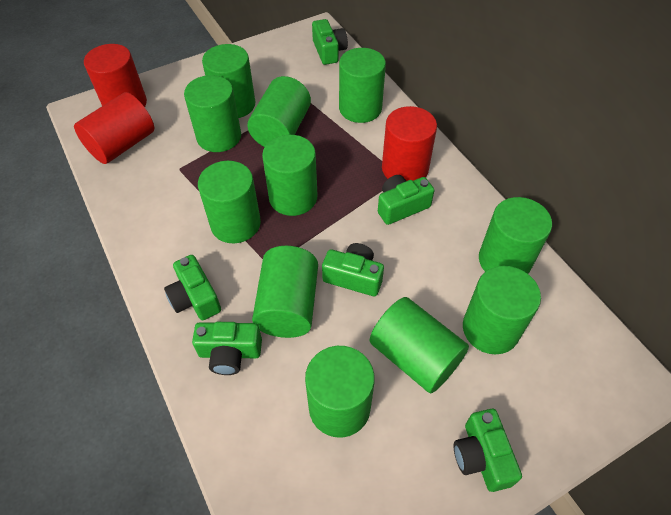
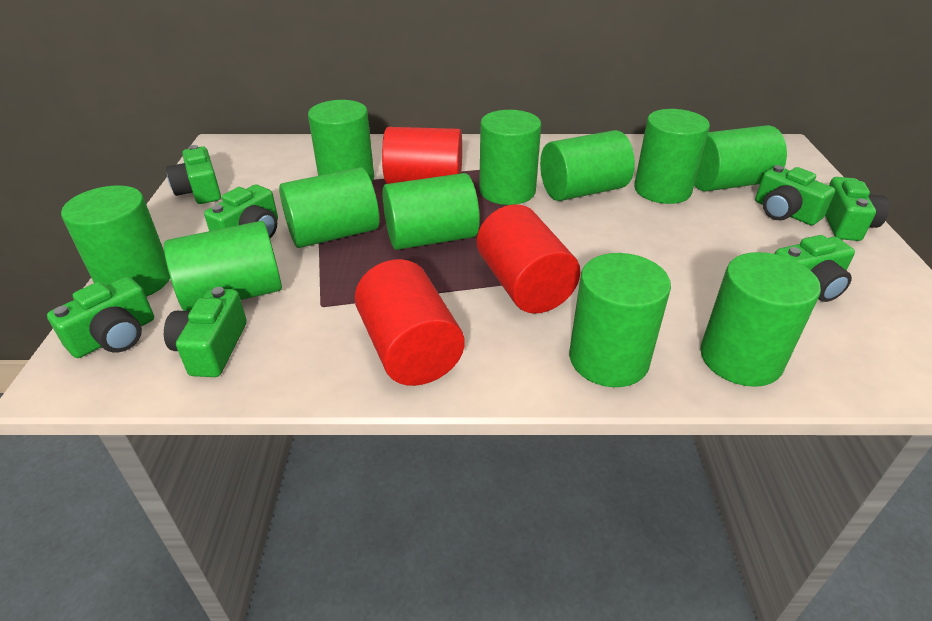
green camera: 6 -> 7

